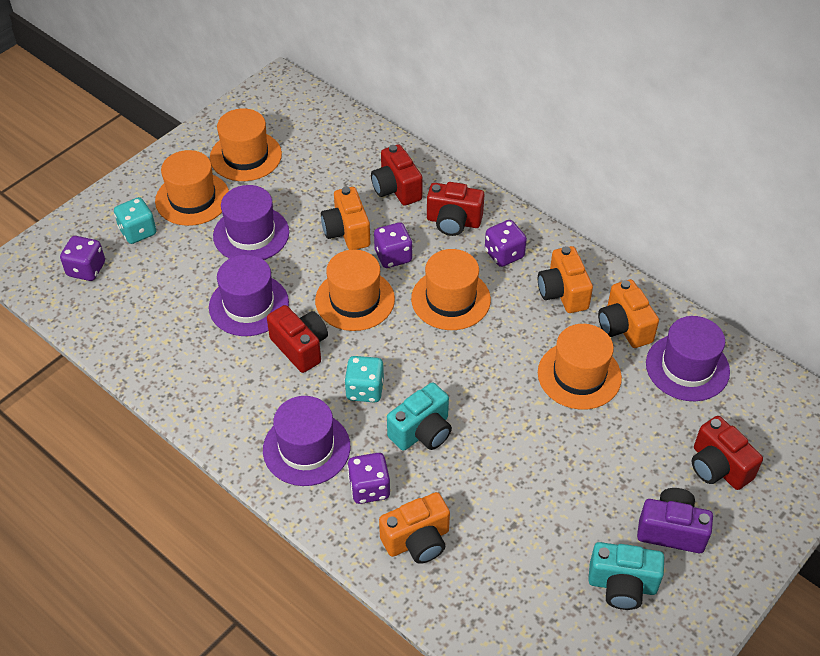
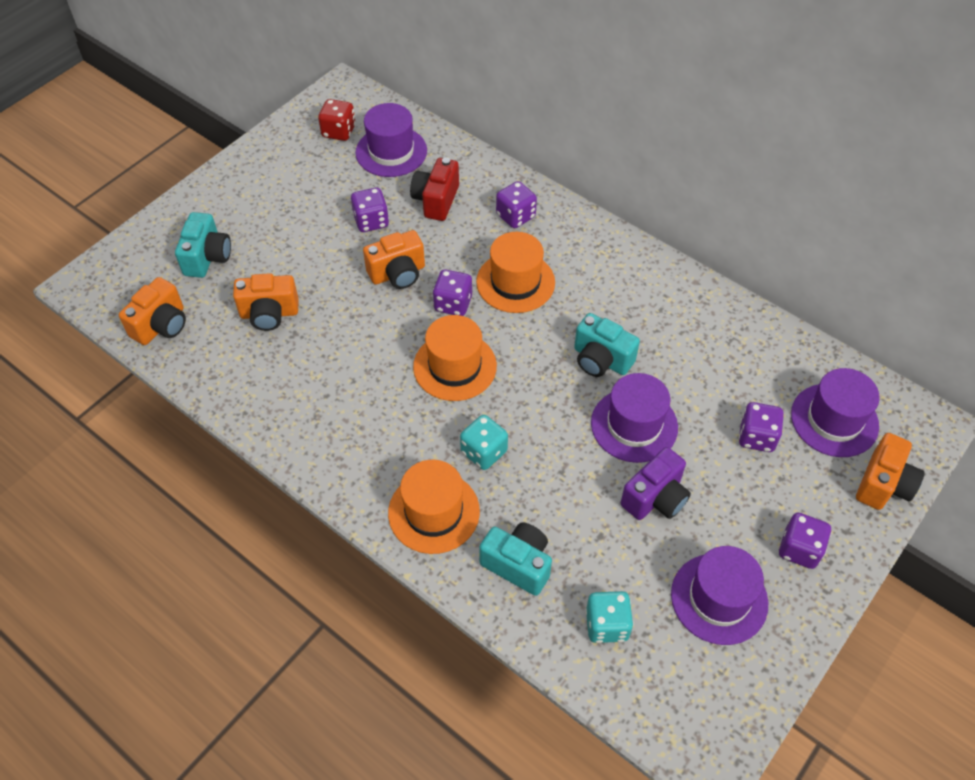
orange hat: 5 -> 3
purple dice: 4 -> 5
red camera: 4 -> 1
red dice: 0 -> 1
turquoise camera: 2 -> 3

